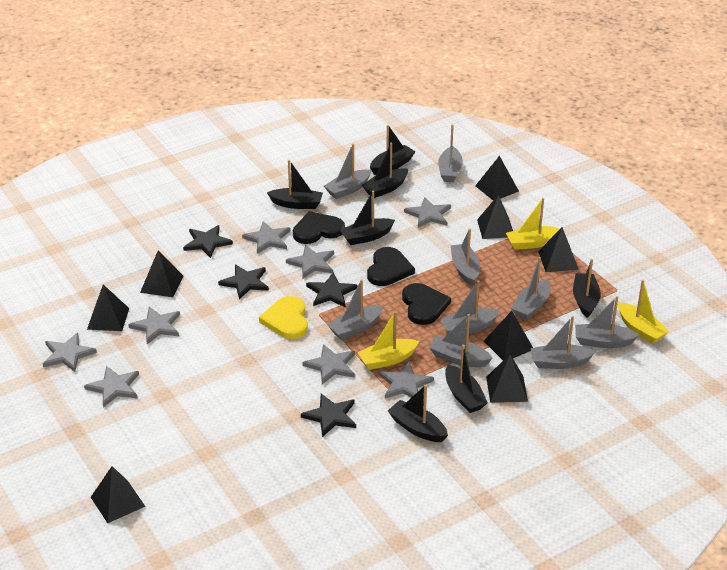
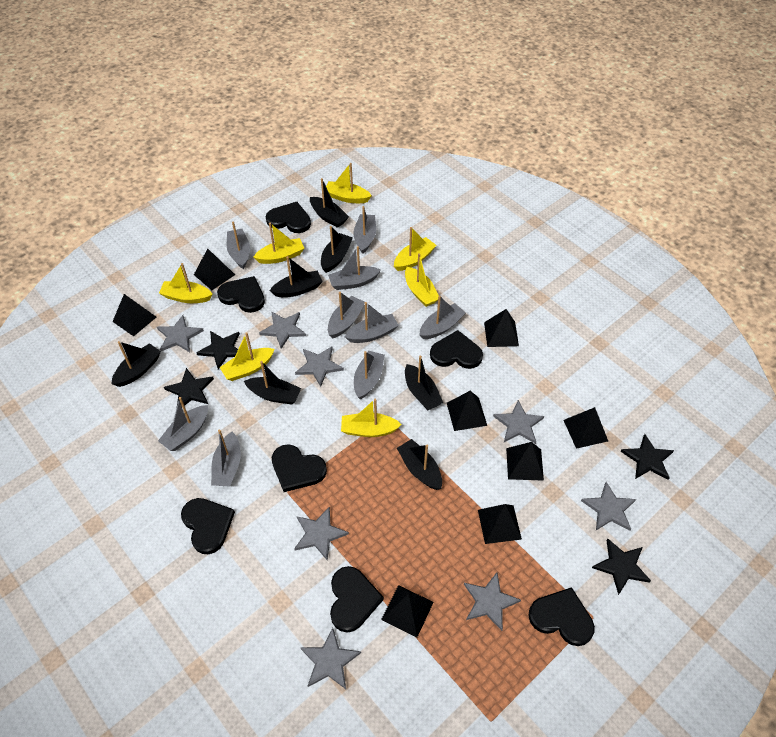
black heart: 3 -> 7
yellow boat: 3 -> 7
yellow heart: 1 -> 0

